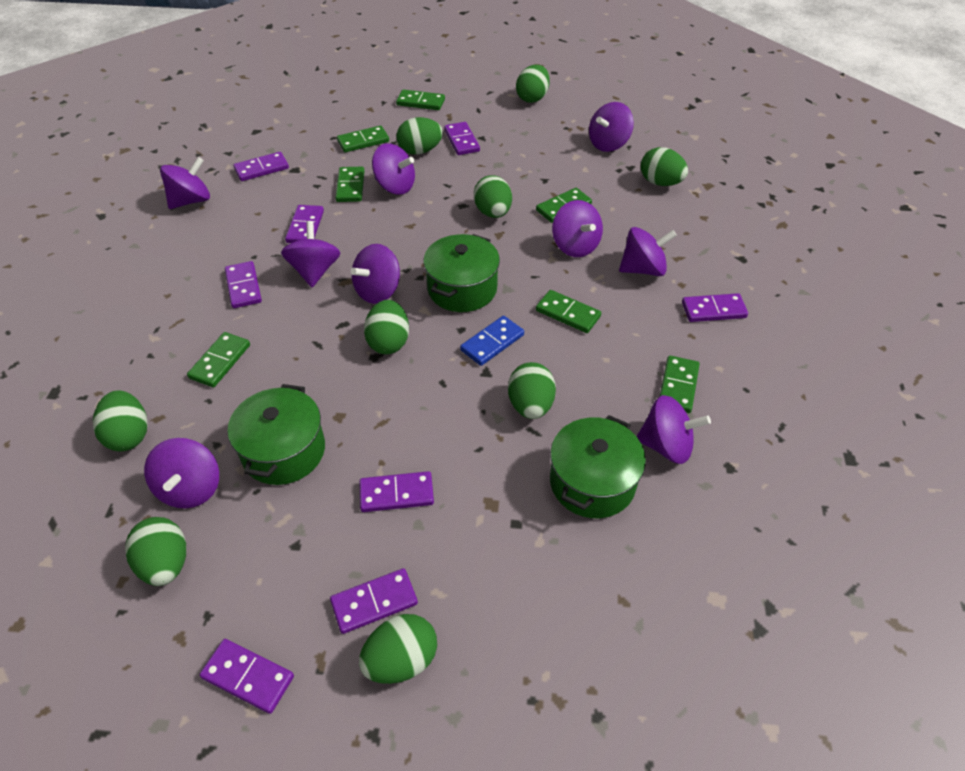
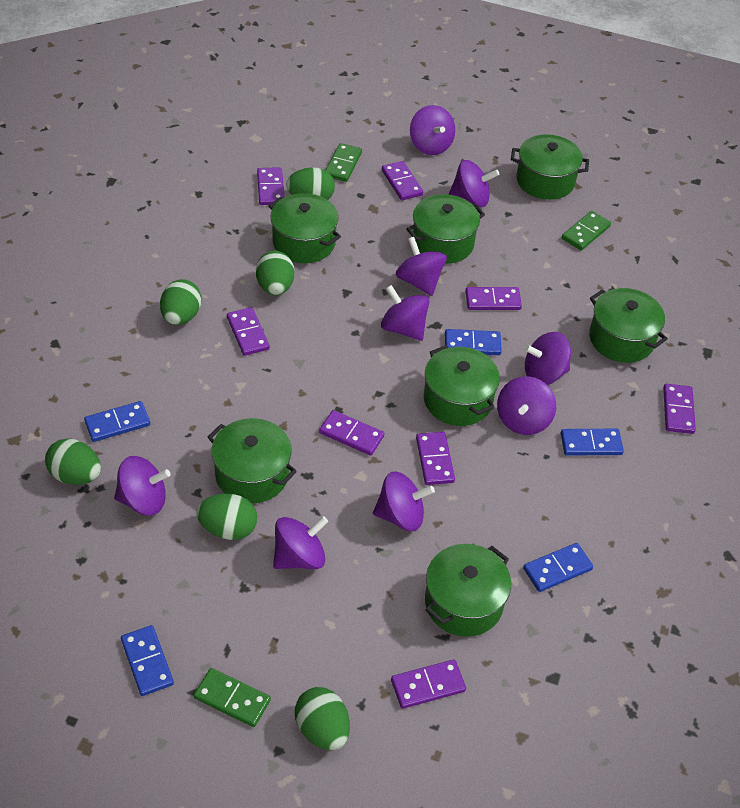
blue domino: 1 -> 5
green domino: 7 -> 3
green egg: 9 -> 6
green pot: 3 -> 7

